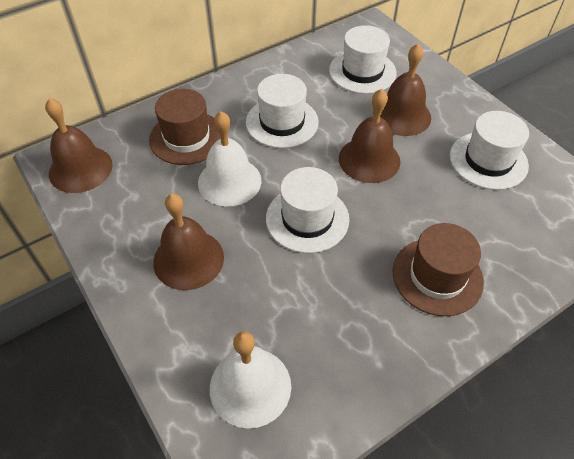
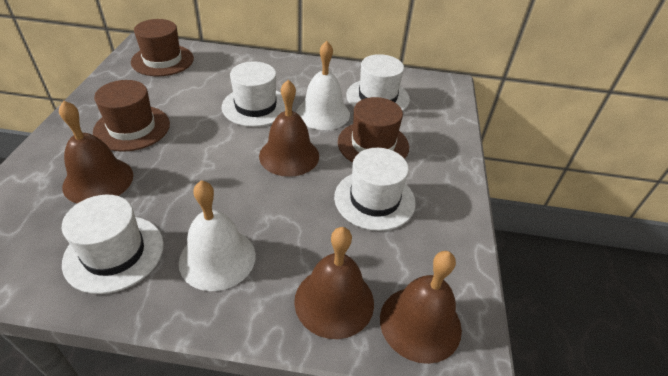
brown hat: 2 -> 3

